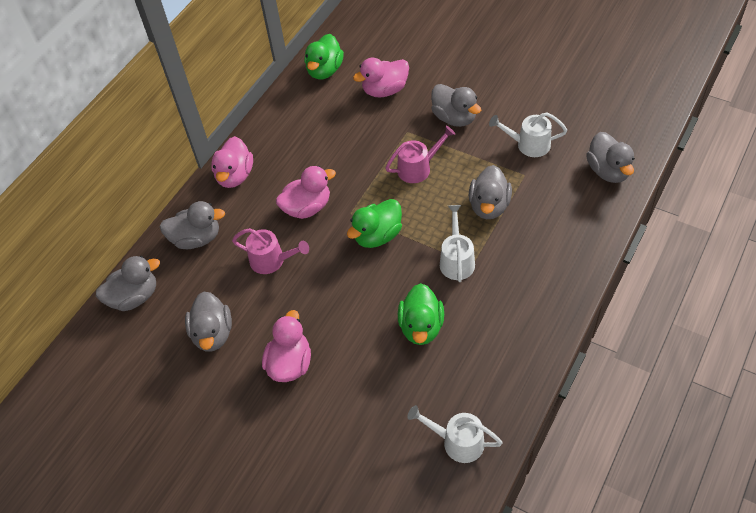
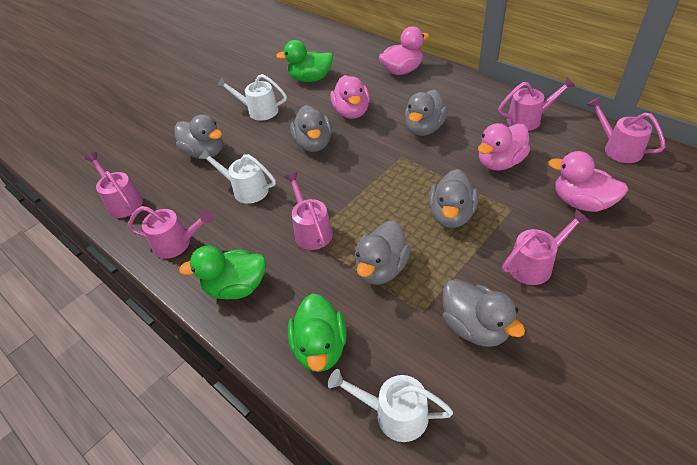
pink watering can: 2 -> 6

